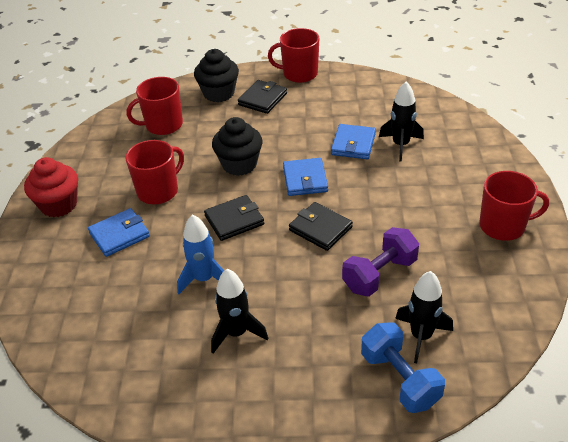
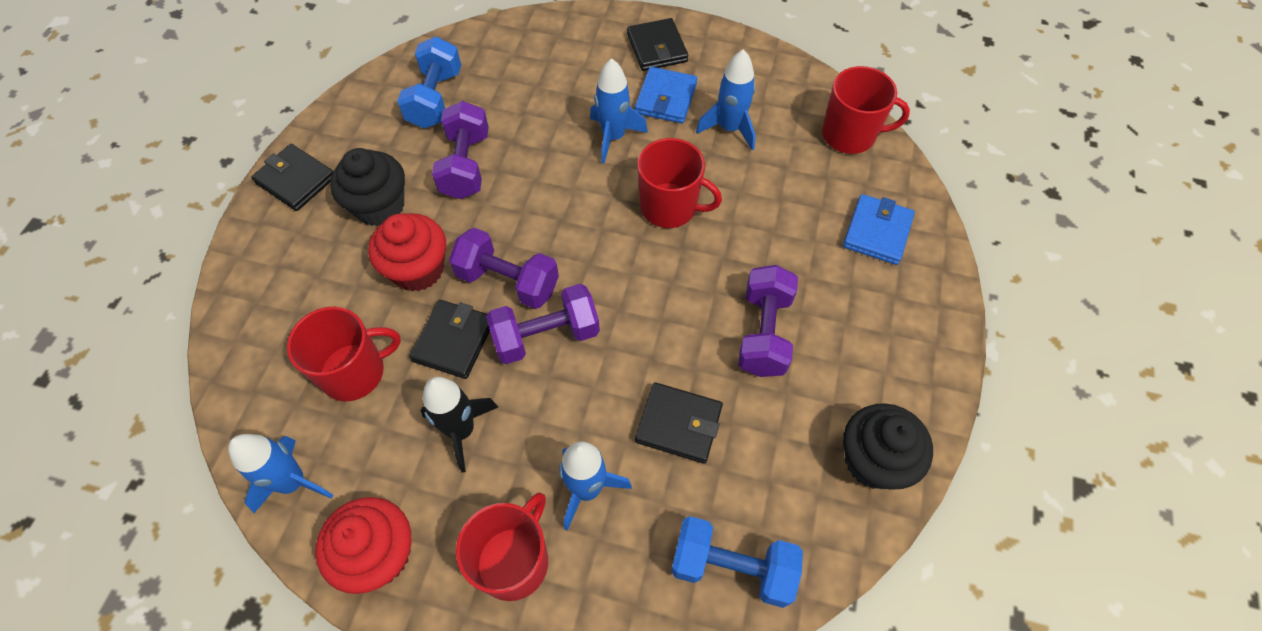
black rocket: 3 -> 1
black wallet: 3 -> 4
blue dumbbell: 1 -> 2
blue rocket: 1 -> 4
blue wallet: 3 -> 2
purple dumbbell: 1 -> 4
red cupcake: 1 -> 2

